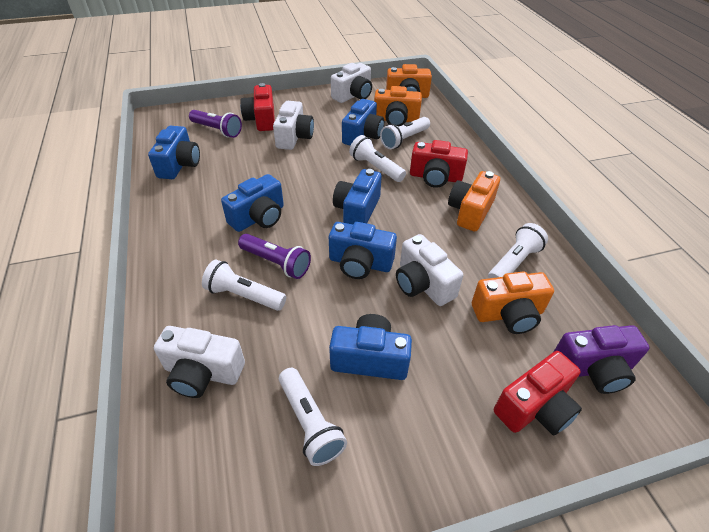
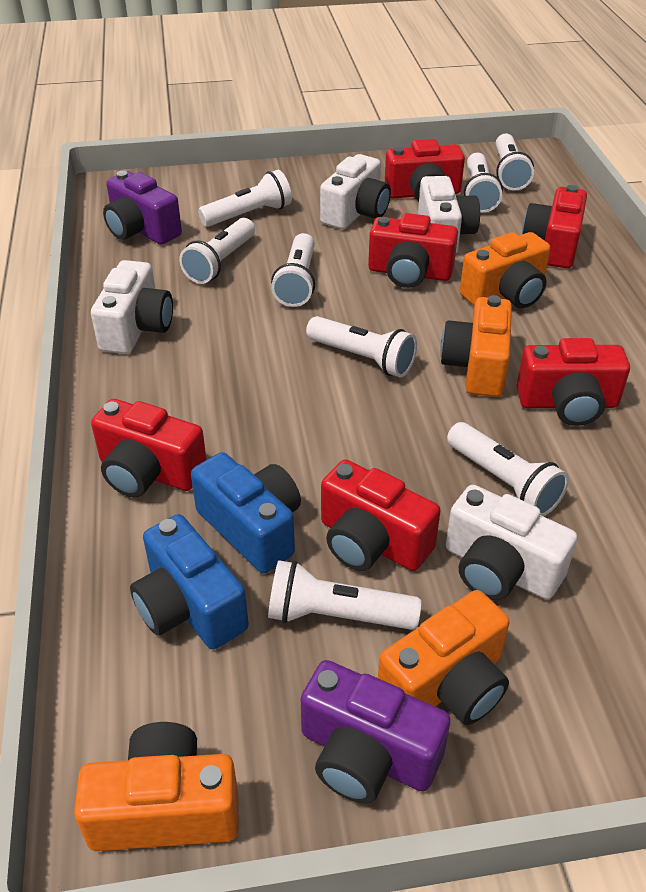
blue camera: 6 -> 2
purple camera: 1 -> 2
purple flashlight: 2 -> 0
red camera: 3 -> 6
white flashlight: 5 -> 8

